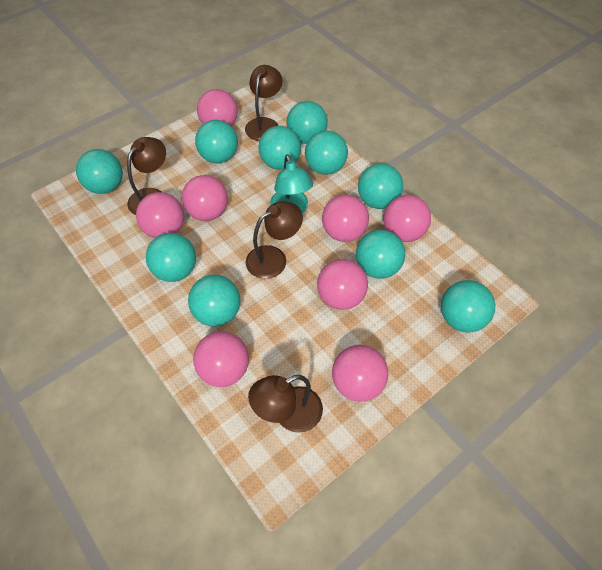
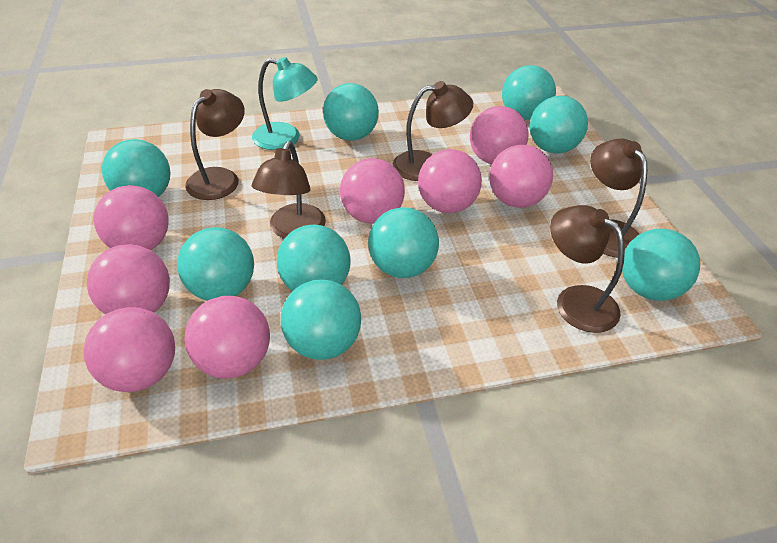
brown lamp: 4 -> 5
turquoise ball: 10 -> 9

